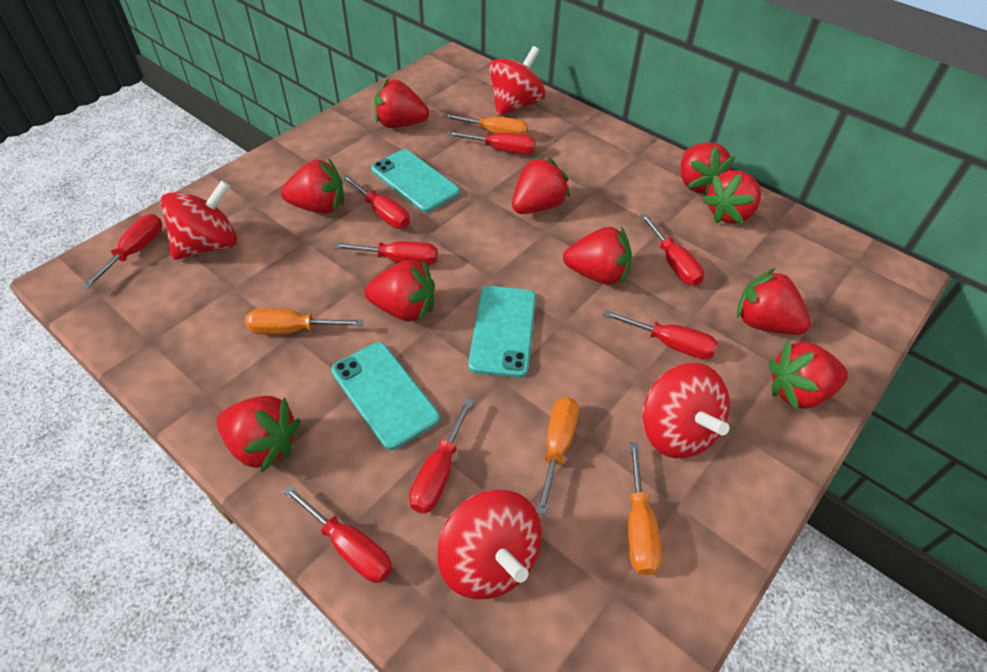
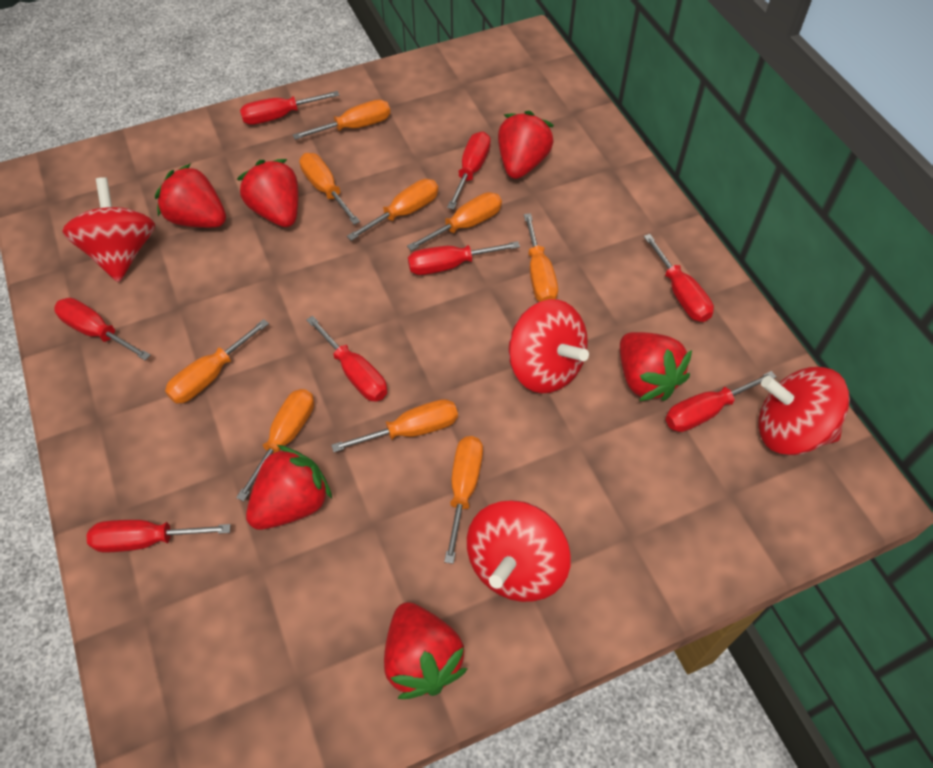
orange screwdriver: 4 -> 9
red strawberry: 10 -> 6
turquoise phone: 3 -> 0

